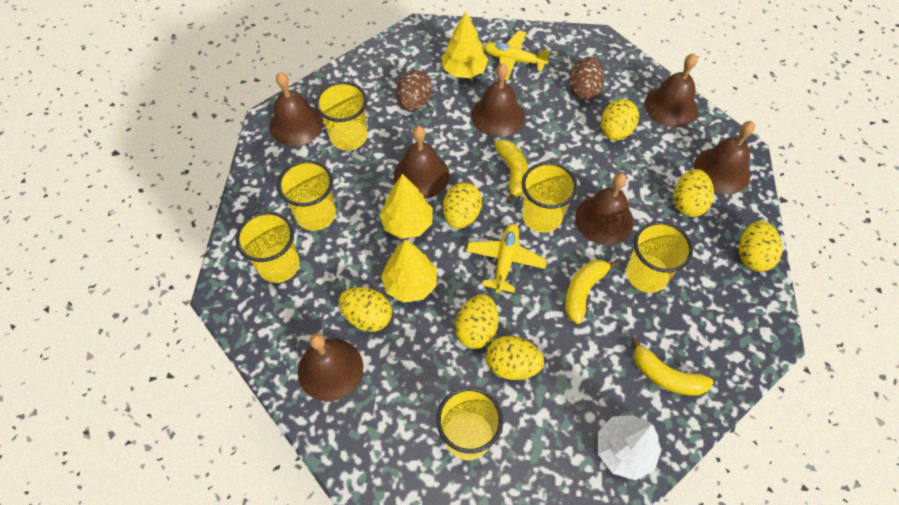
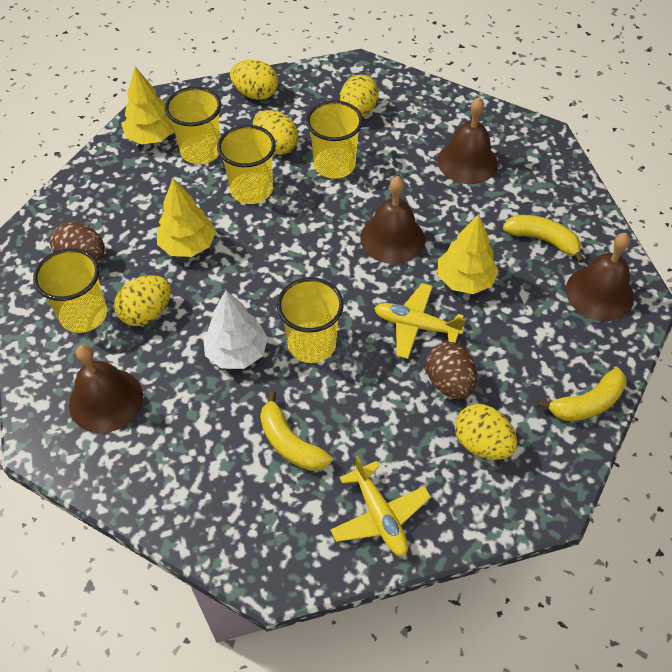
brown bell: 7 -> 4
yellow cup: 6 -> 5
yellow egg: 7 -> 5

